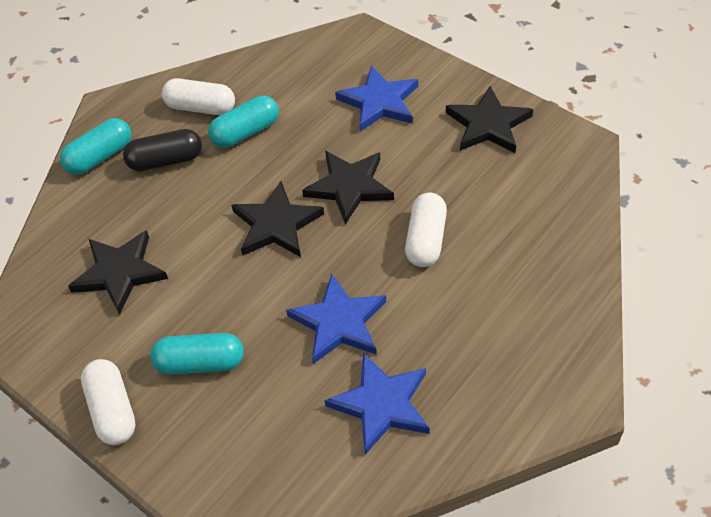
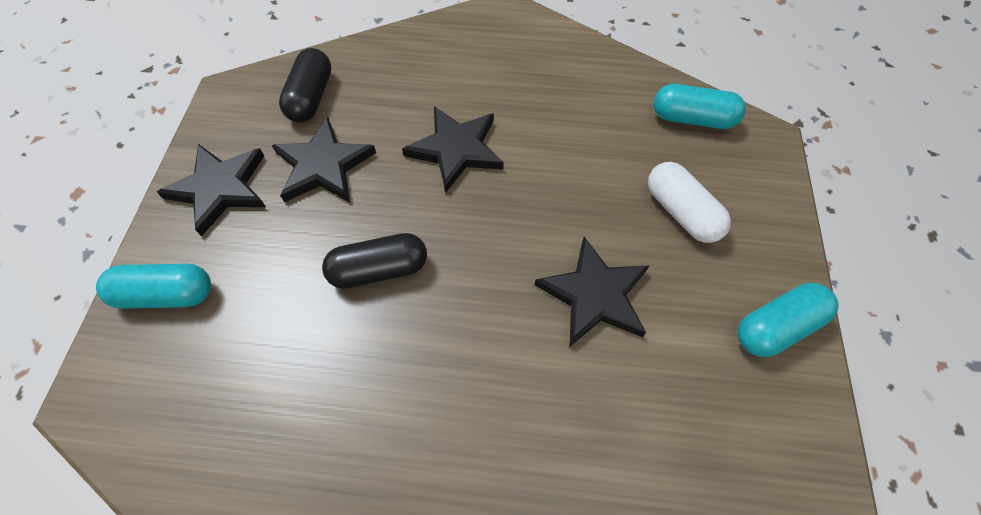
black capsule: 1 -> 2
blue star: 3 -> 0
white capsule: 3 -> 1

